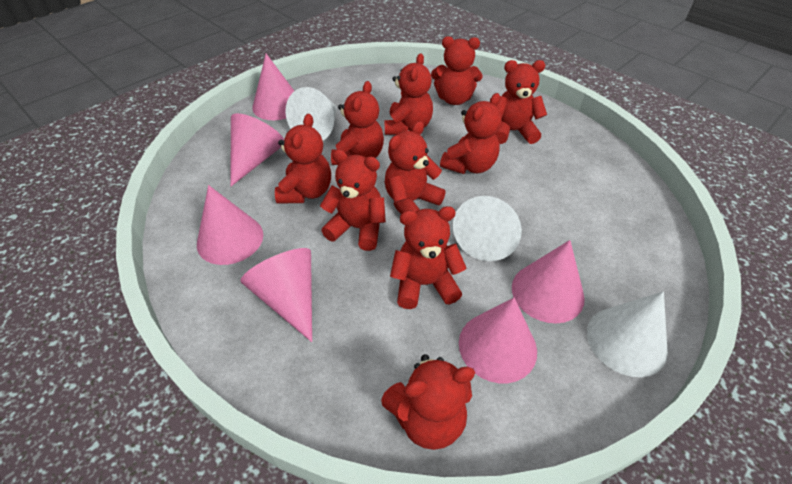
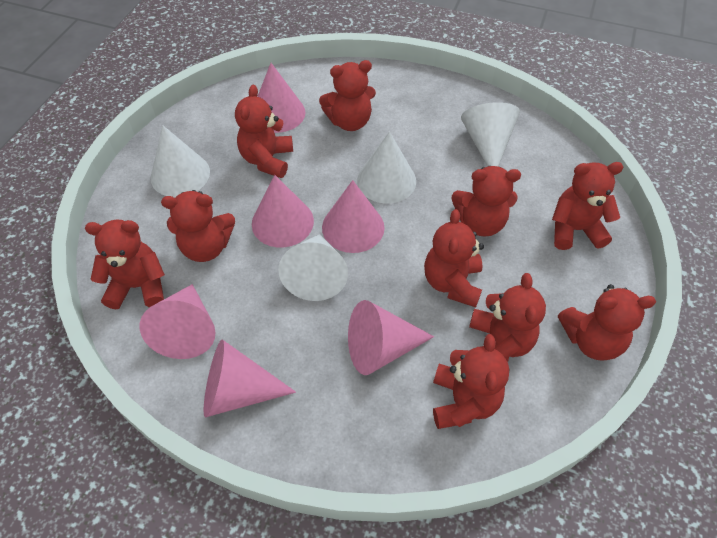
white cone: 3 -> 4

